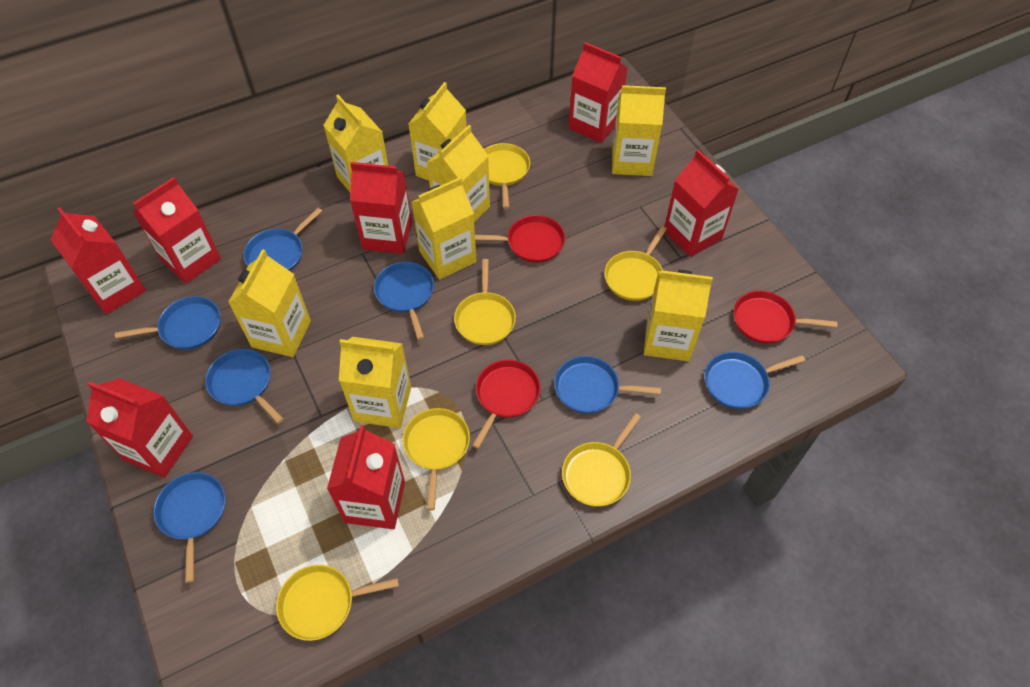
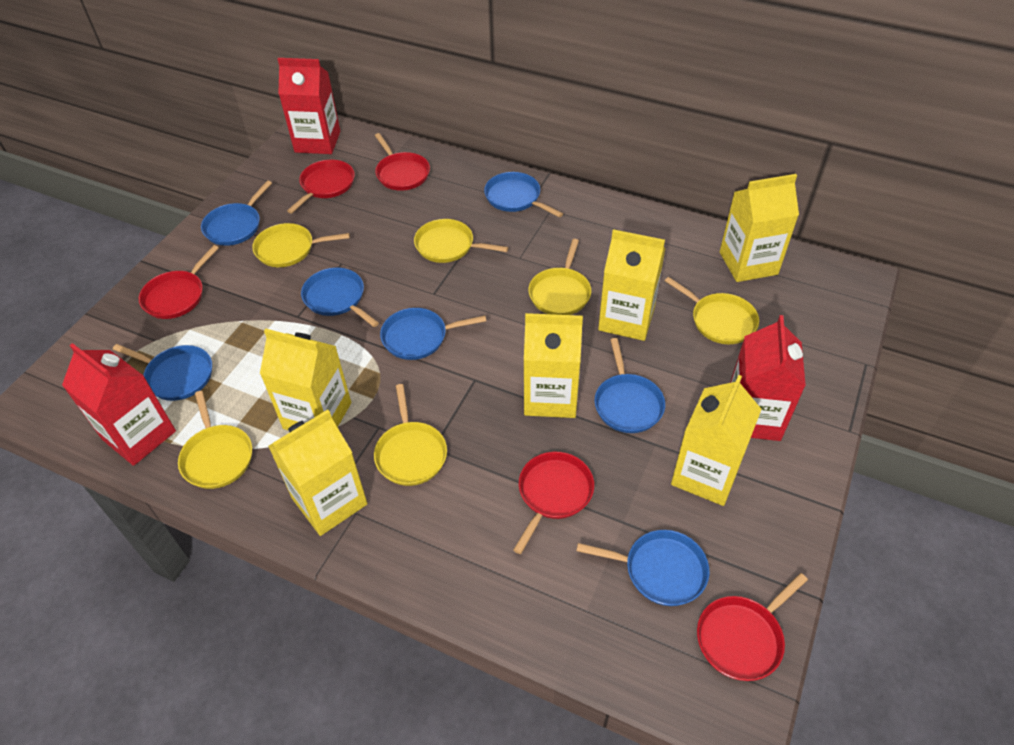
red carton: 7 -> 3
red pan: 3 -> 5
yellow carton: 8 -> 6

